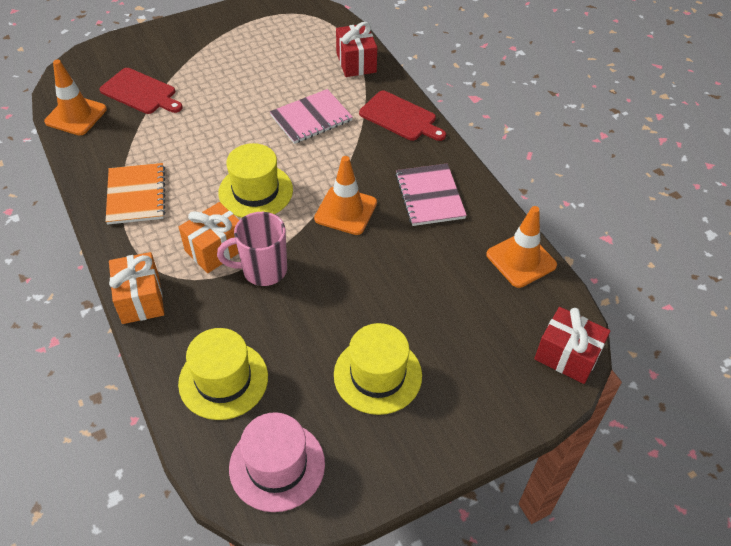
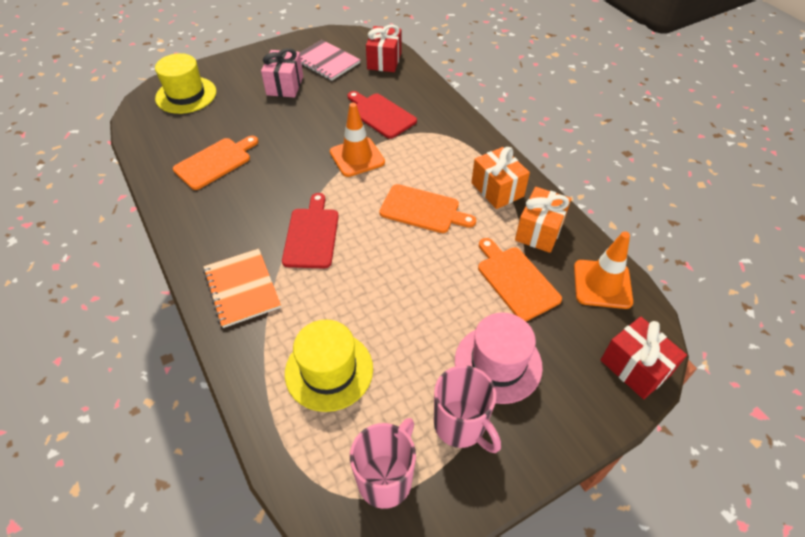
orange cutting board: 0 -> 3
orange traffic cone: 3 -> 2
pink gift: 0 -> 1
pink mug: 1 -> 2
pink notebook: 2 -> 1
yellow hat: 3 -> 2

